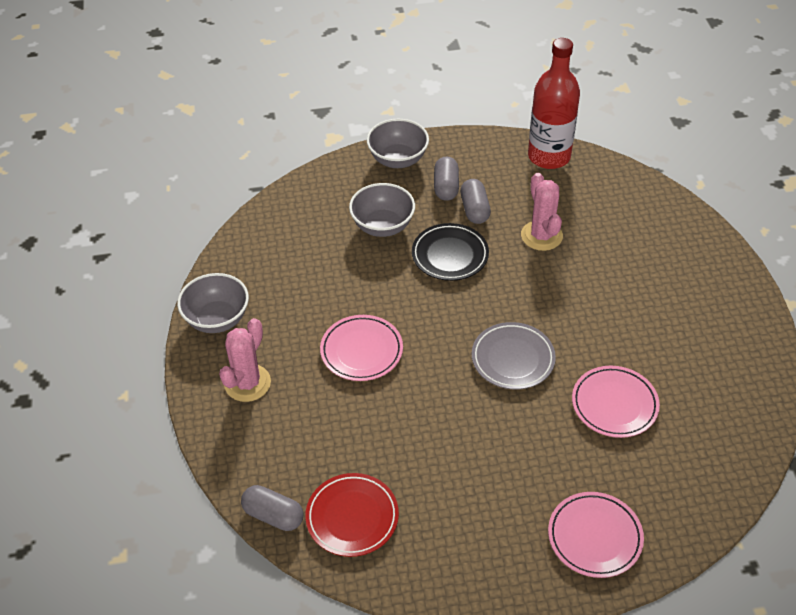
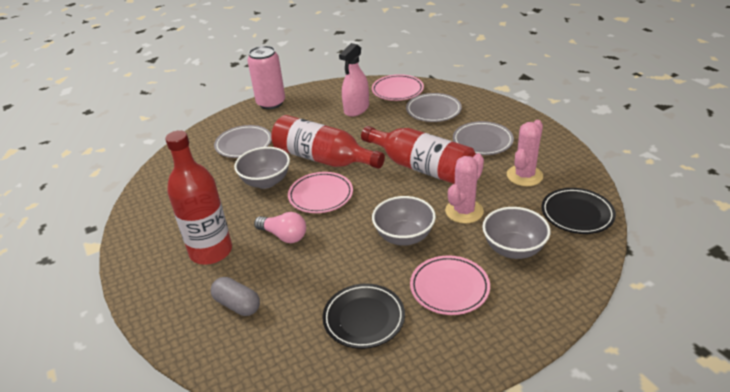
black plate: 1 -> 2
grey capsule: 3 -> 1
grey plate: 1 -> 3
pink can: 0 -> 1
pink light bulb: 0 -> 1
pink spray bottle: 0 -> 1
red bottle: 1 -> 3
red plate: 1 -> 0

